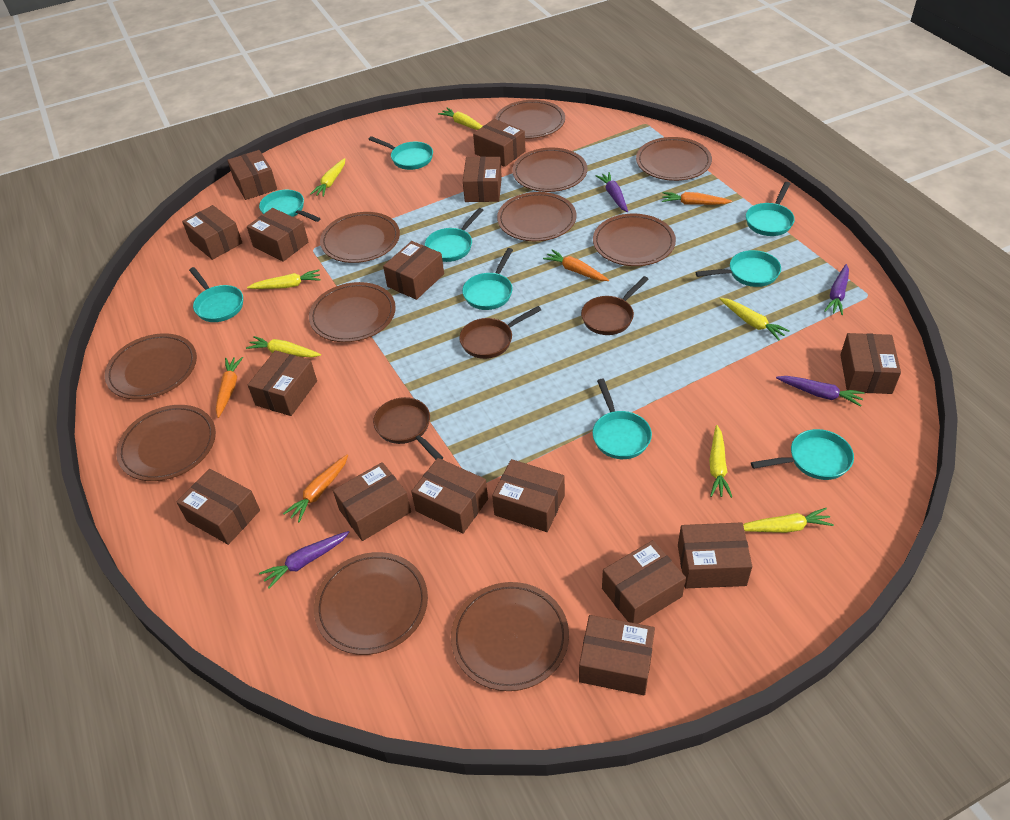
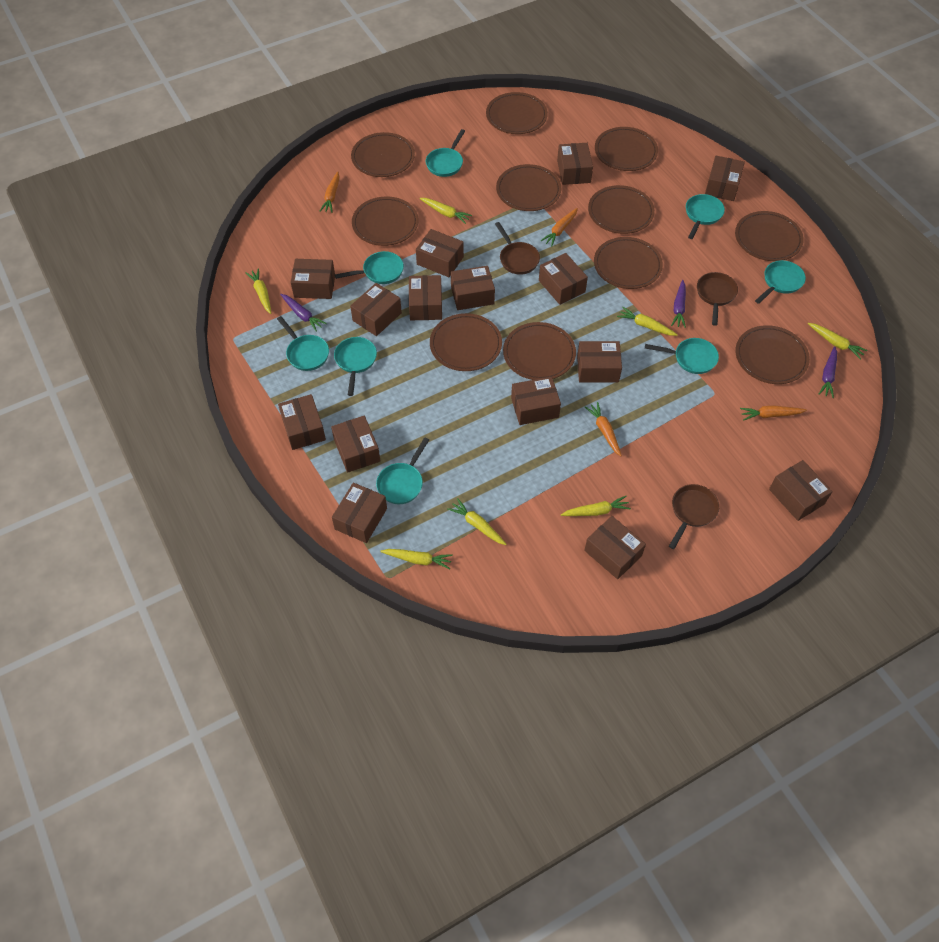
purple carrot: 4 -> 3
turquoise pan: 9 -> 8

